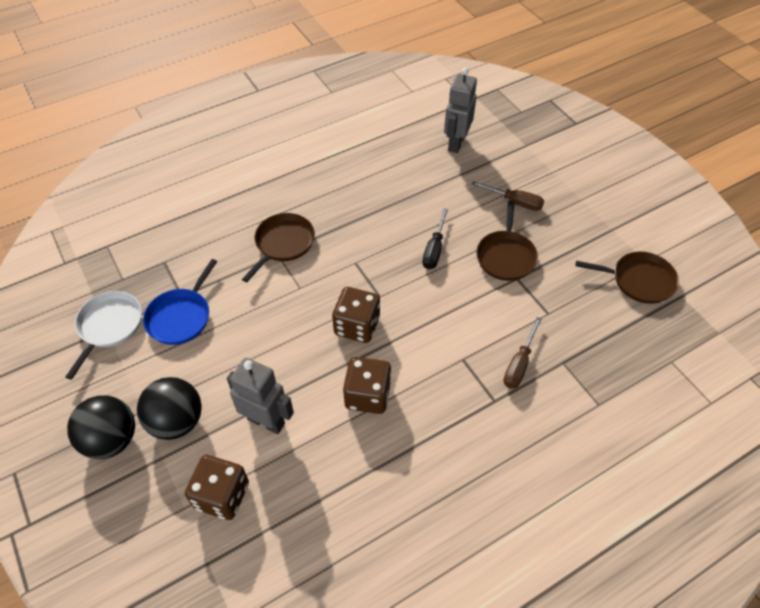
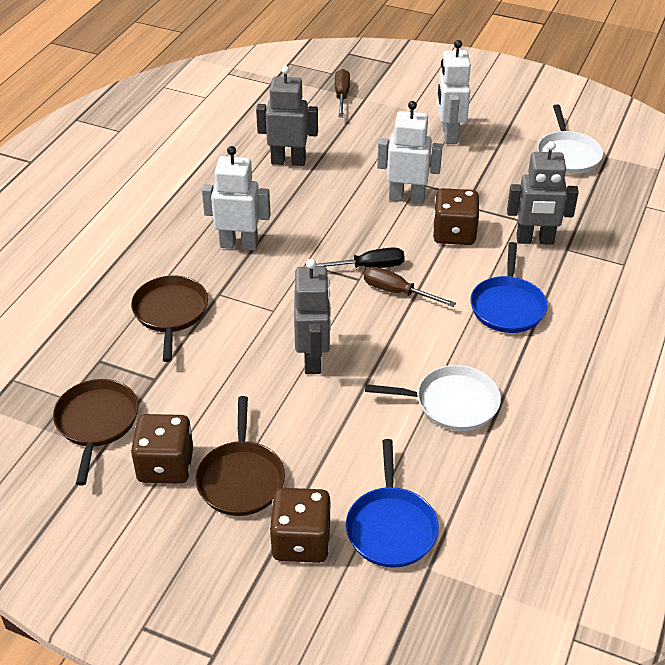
black ball: 2 -> 0
blue pan: 1 -> 2
grey robot: 2 -> 3
white pan: 1 -> 2
white robot: 0 -> 3

